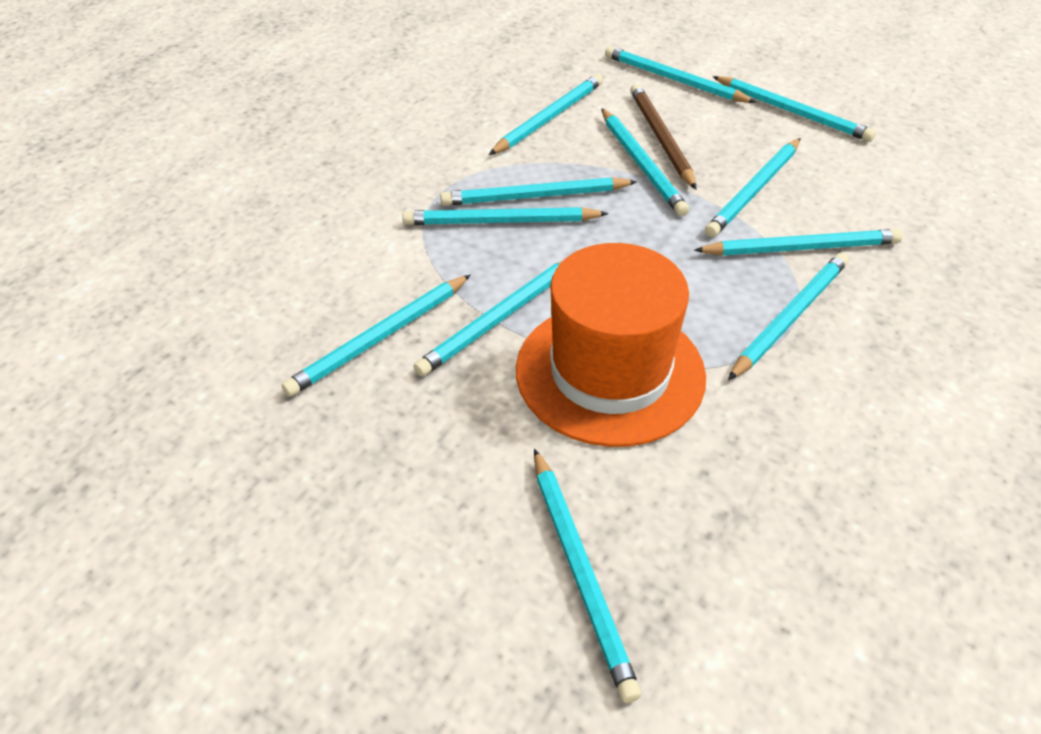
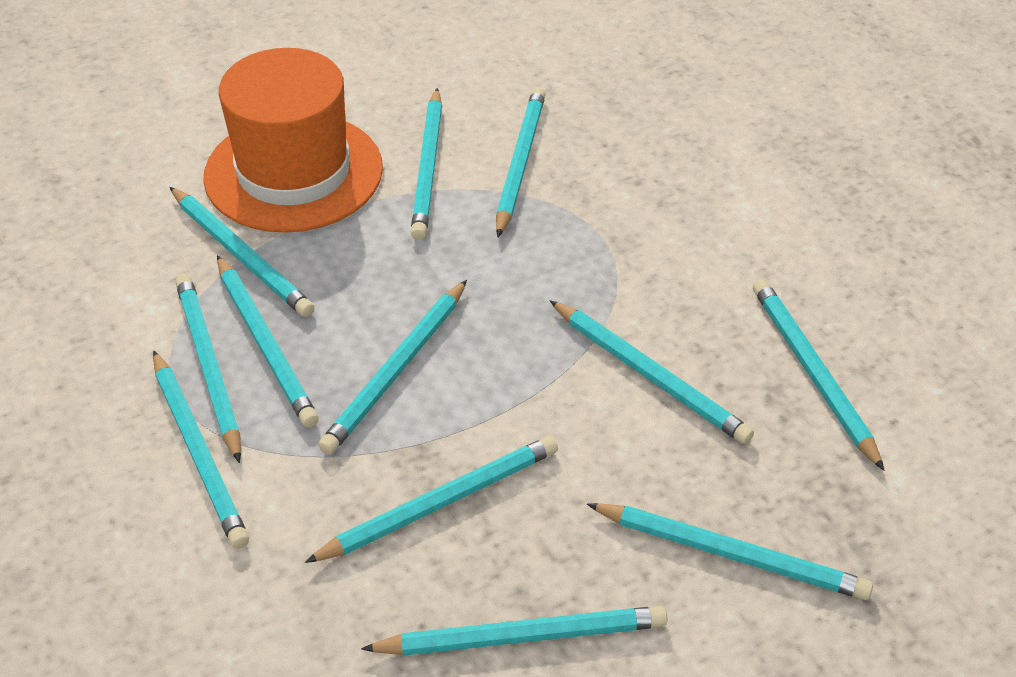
brown pencil: 1 -> 0

